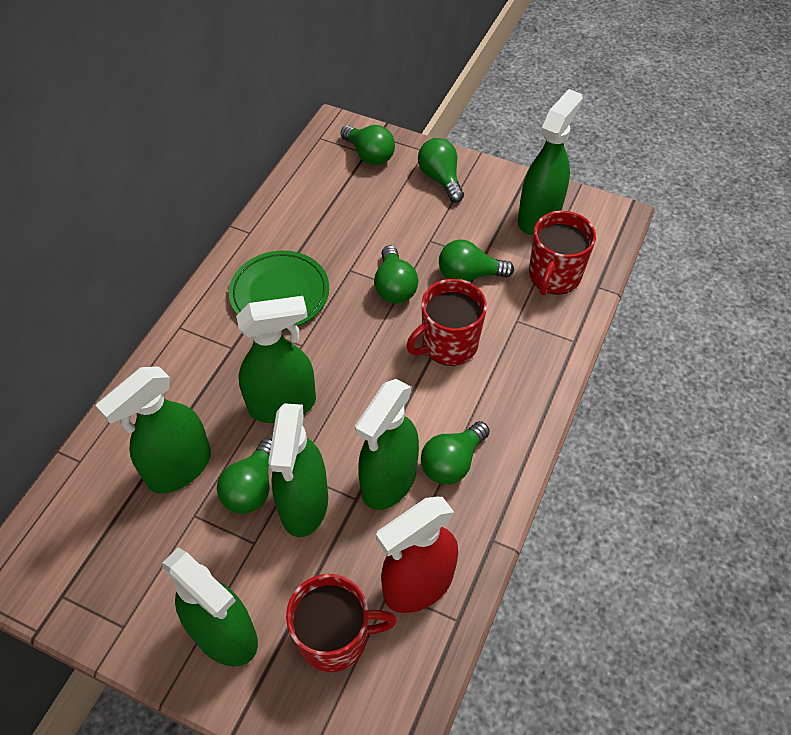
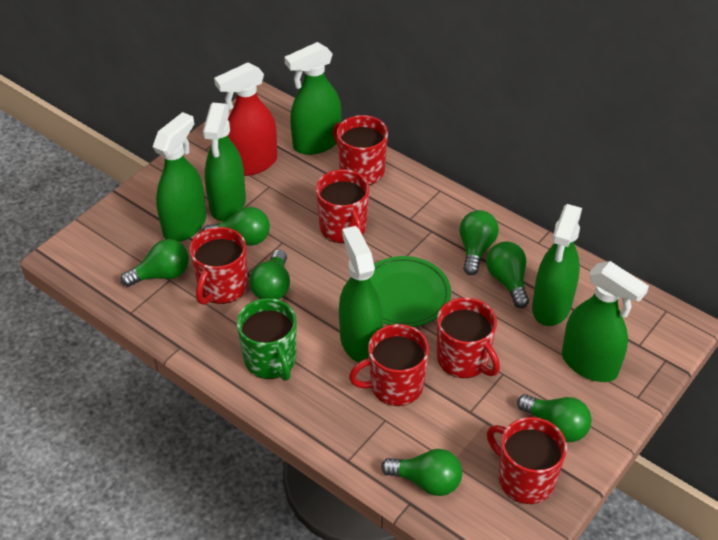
green light bulb: 6 -> 7
green mug: 0 -> 1
red mug: 3 -> 6

